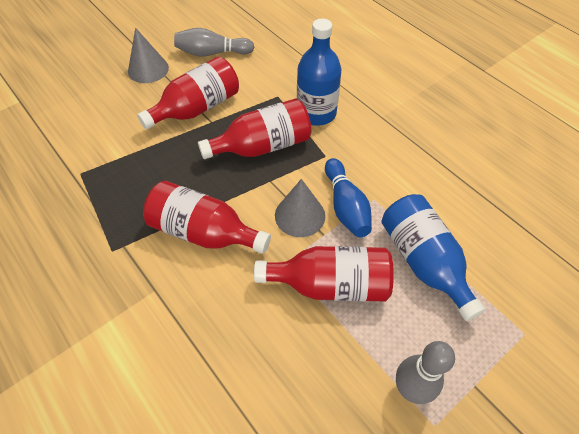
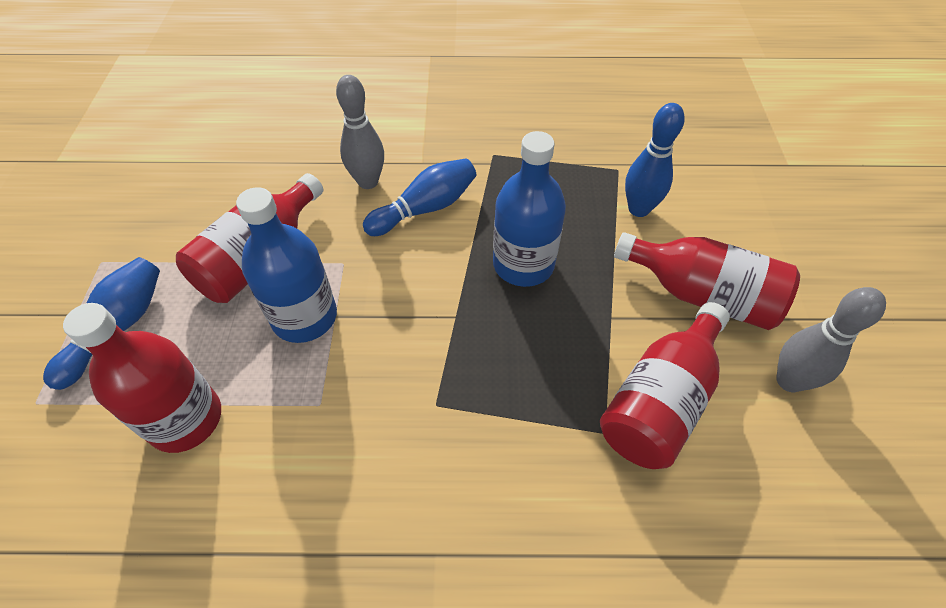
blue bowling pin: 1 -> 3
grey cone: 2 -> 0

